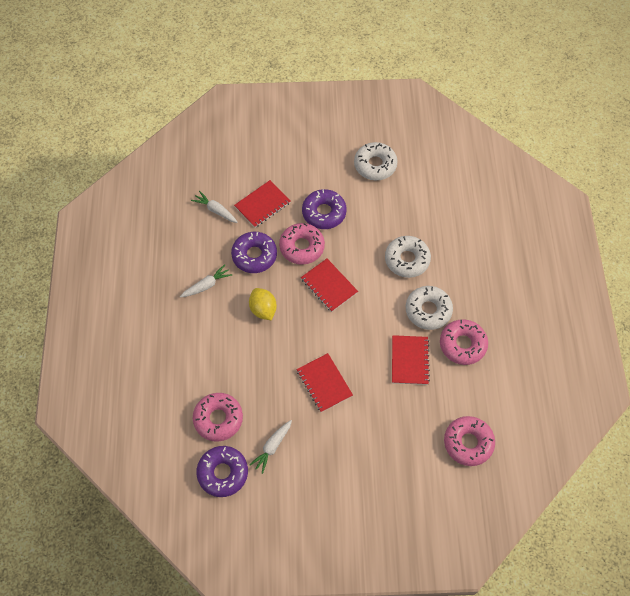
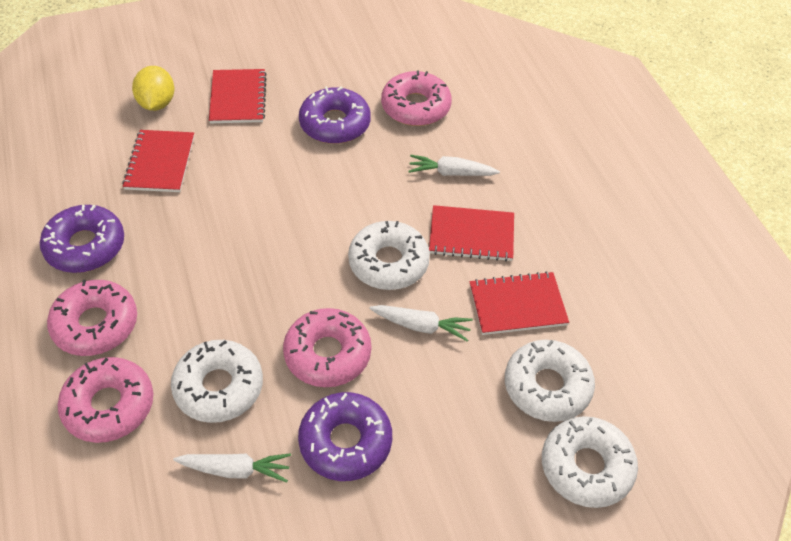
white donut: 3 -> 4

